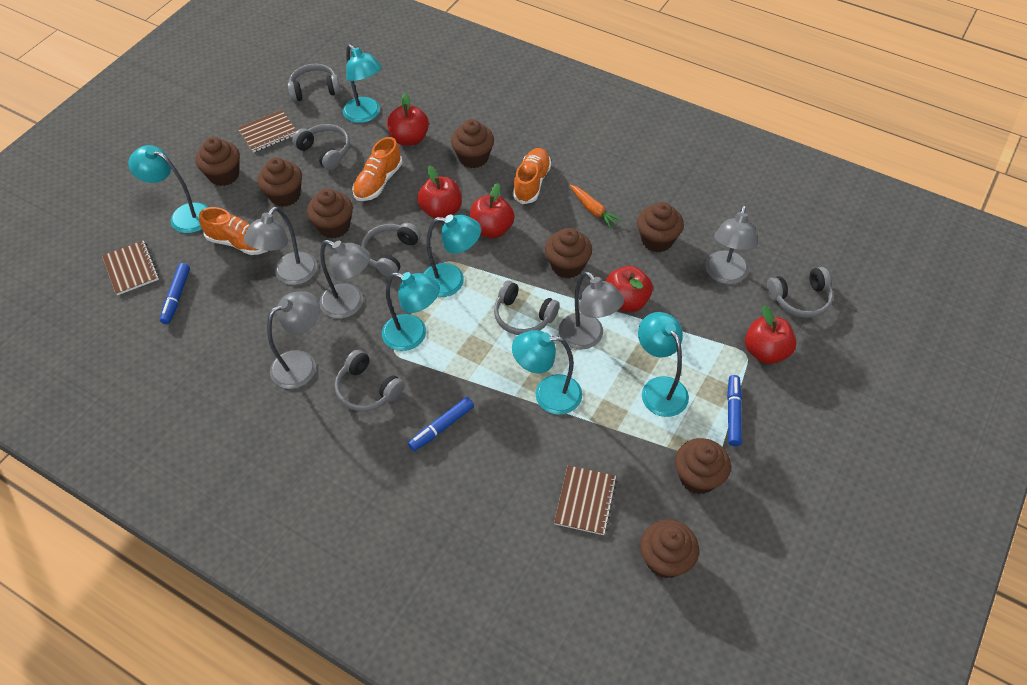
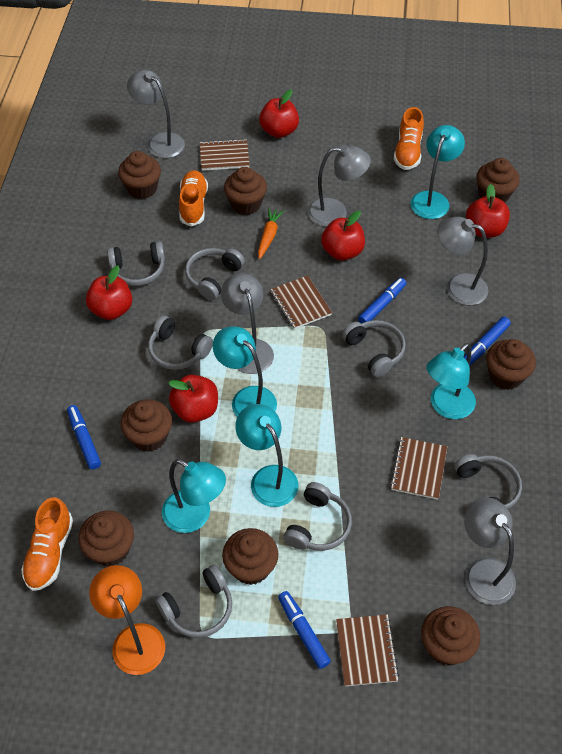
blue marker: 3 -> 4
brown notebook: 3 -> 4
grey headphones: 6 -> 7
orange lamp: 0 -> 1
turquoise lamp: 6 -> 5

